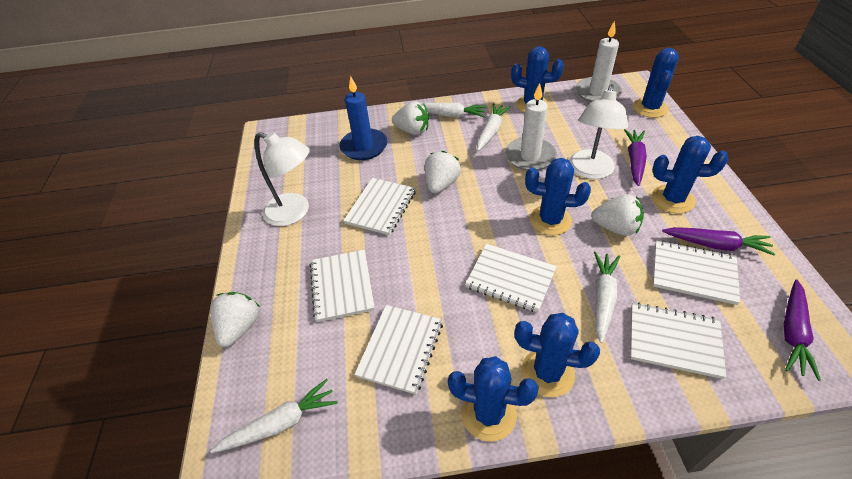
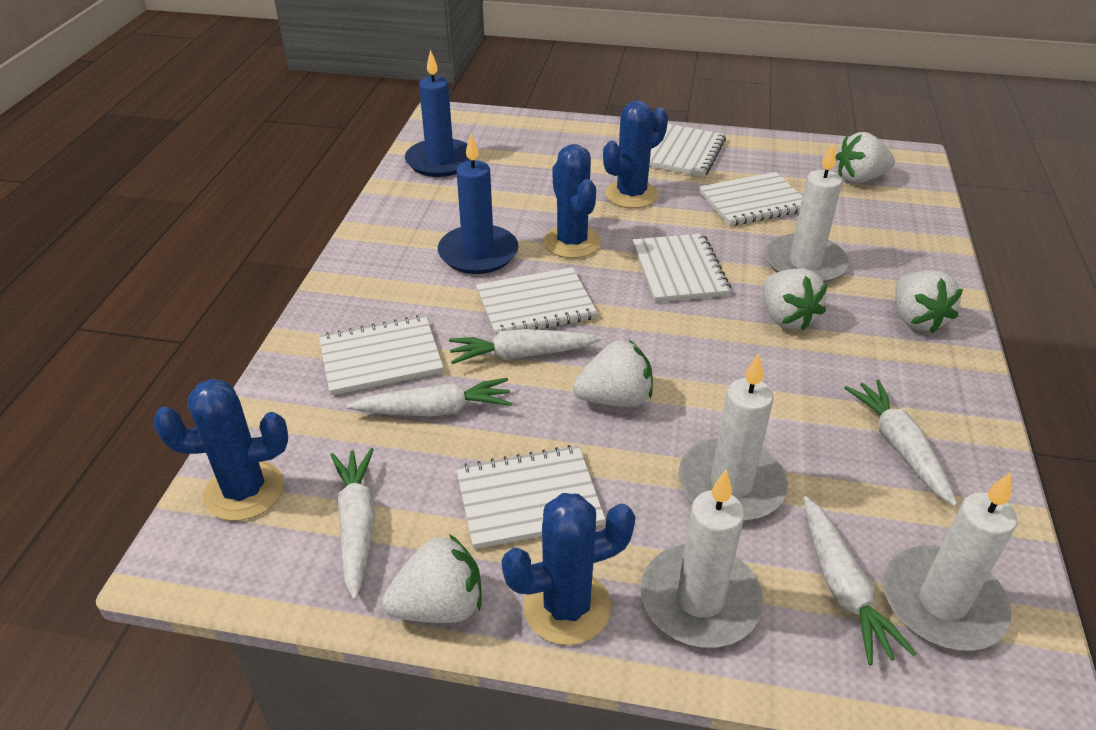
blue cactus: 6 -> 4
blue candle: 1 -> 2
purple carrot: 3 -> 0
white candle: 2 -> 4
white carrot: 4 -> 5
white lamp: 2 -> 0
white strawberry: 4 -> 5

